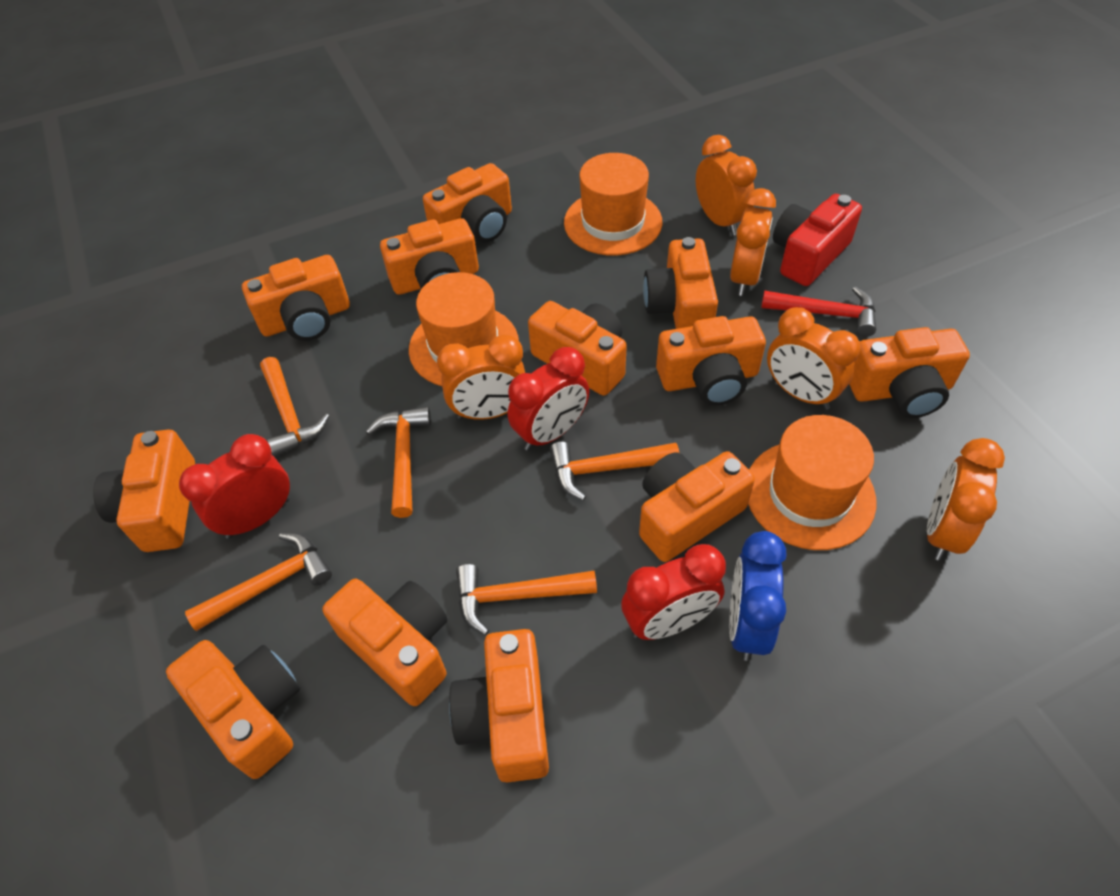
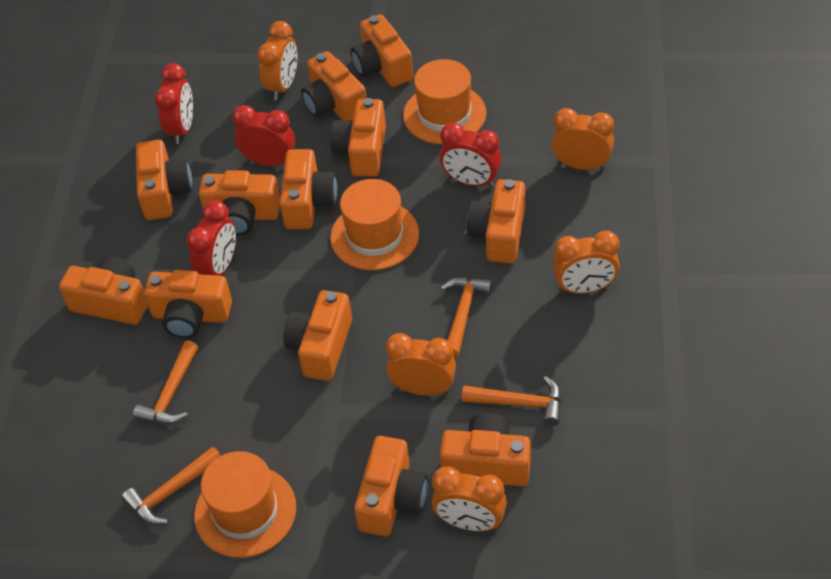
blue clock: 1 -> 0
orange hammer: 5 -> 4
red camera: 1 -> 0
red clock: 3 -> 4
red hammer: 1 -> 0

